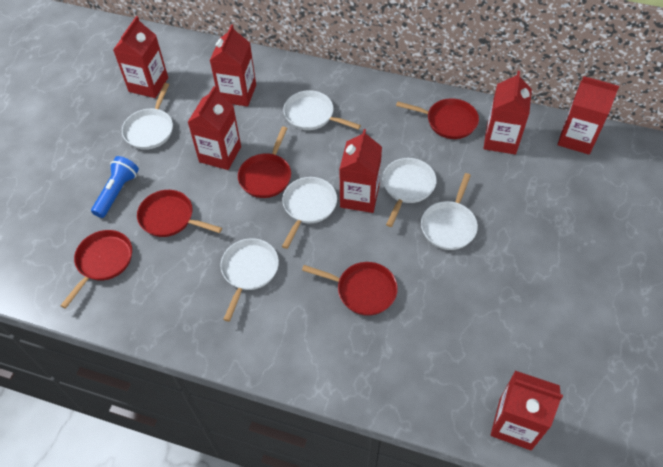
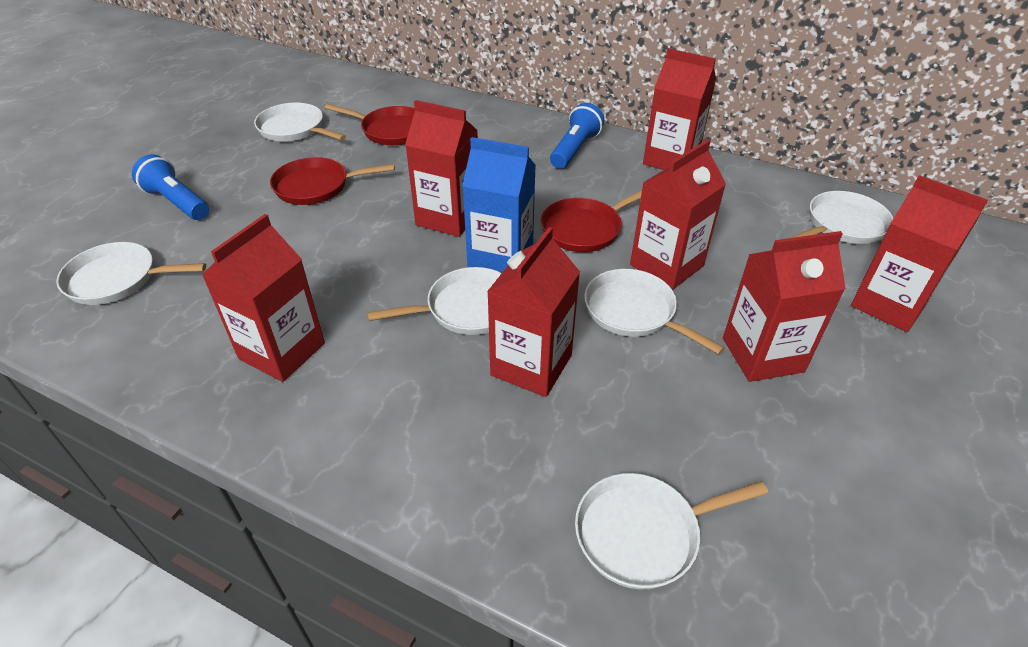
blue carton: 0 -> 1
blue flashlight: 1 -> 2
red pan: 5 -> 3

